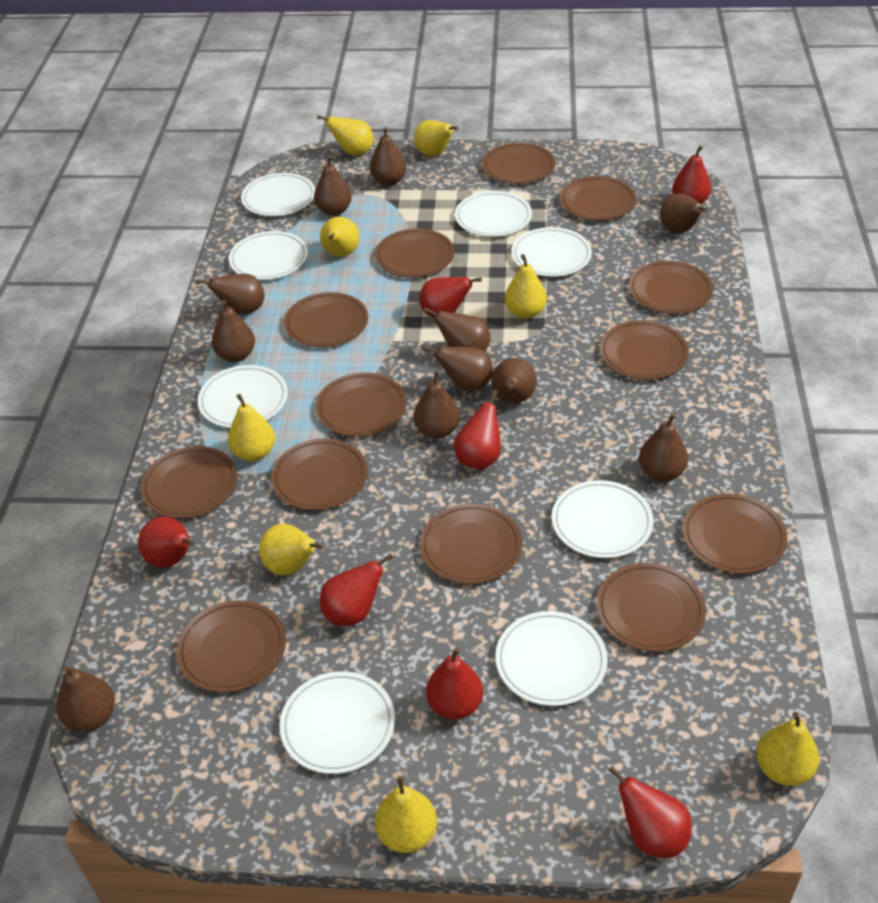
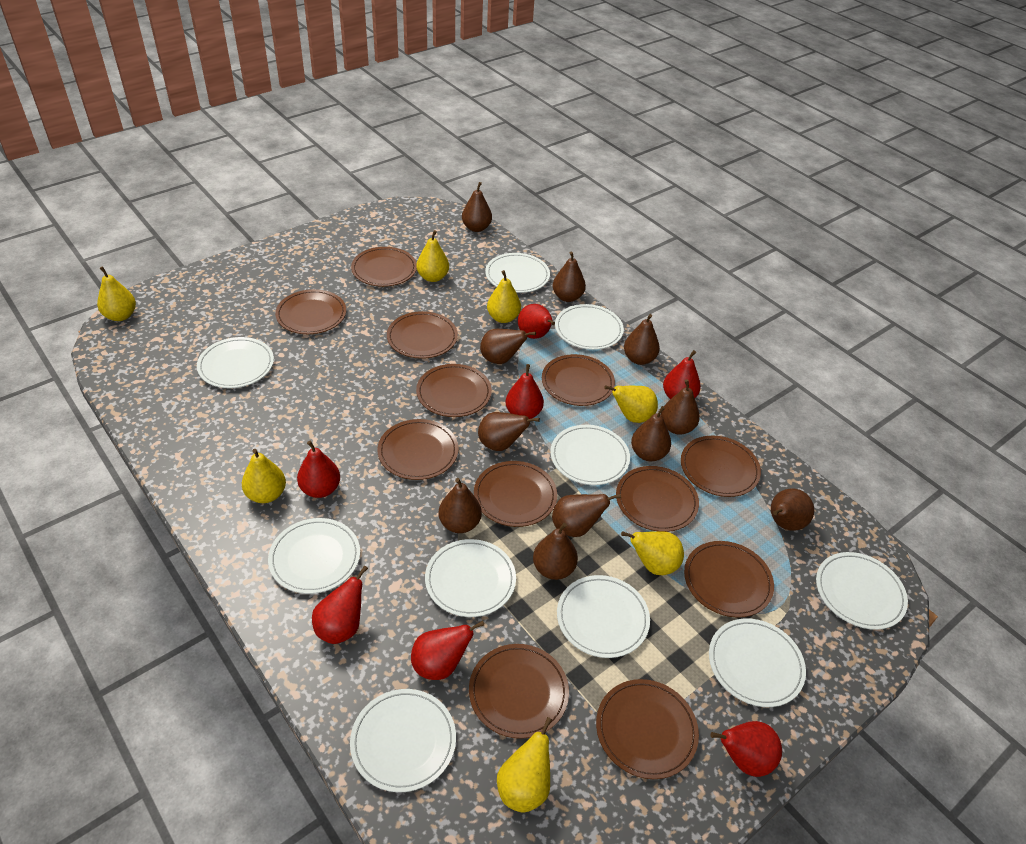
brown plate: 13 -> 12
white plate: 8 -> 10
yellow pear: 8 -> 7

